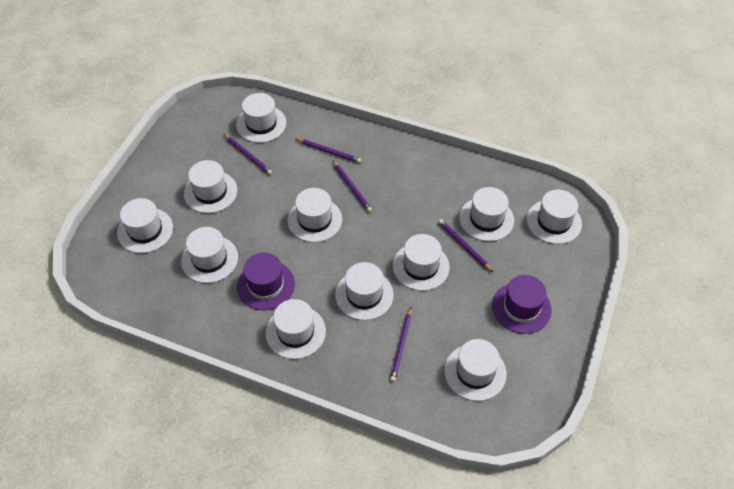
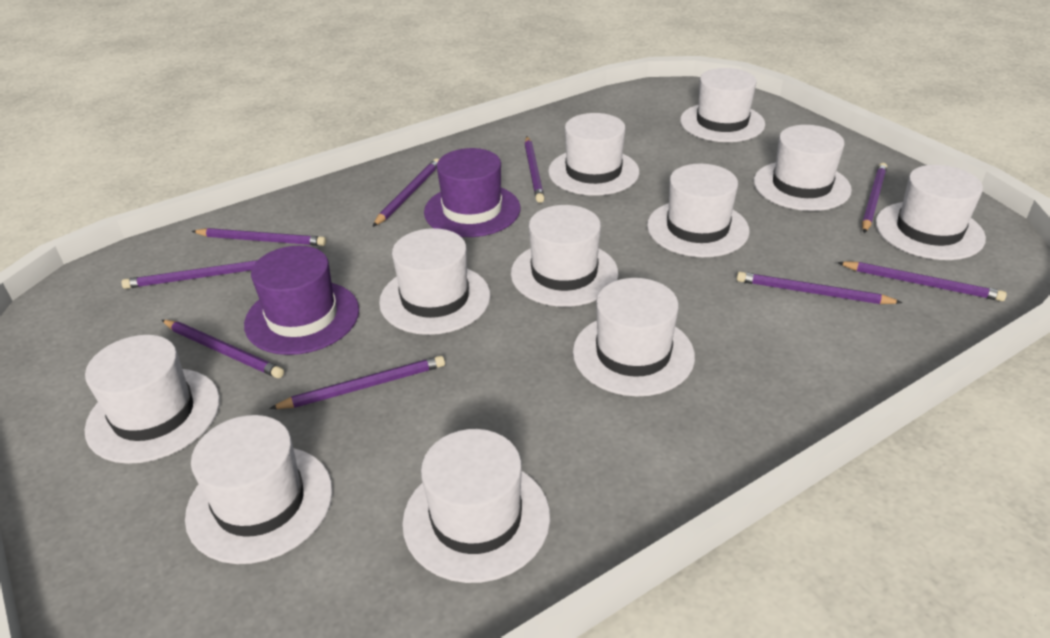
purple pencil: 5 -> 9

